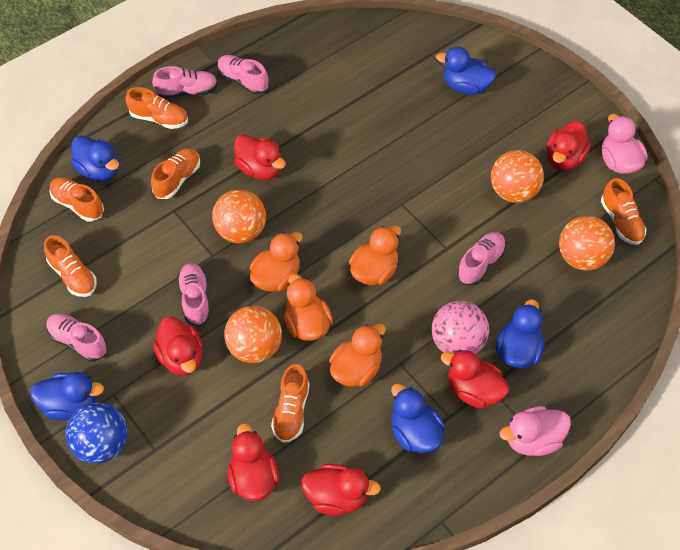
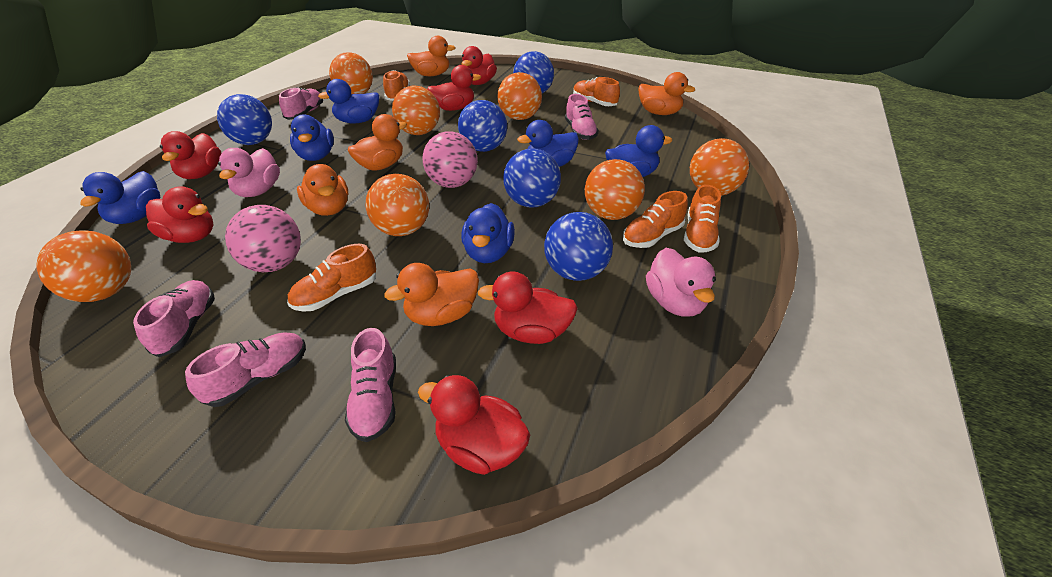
blue ball: 1 -> 5
blue duck: 5 -> 6
orange ball: 4 -> 7
orange duck: 4 -> 5
orange shoe: 6 -> 5
pink ball: 1 -> 2

